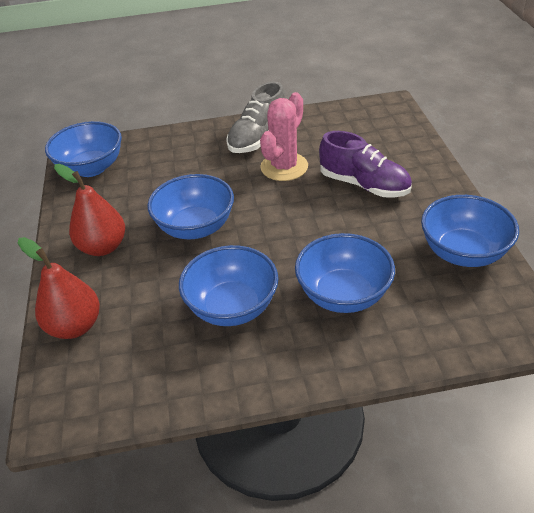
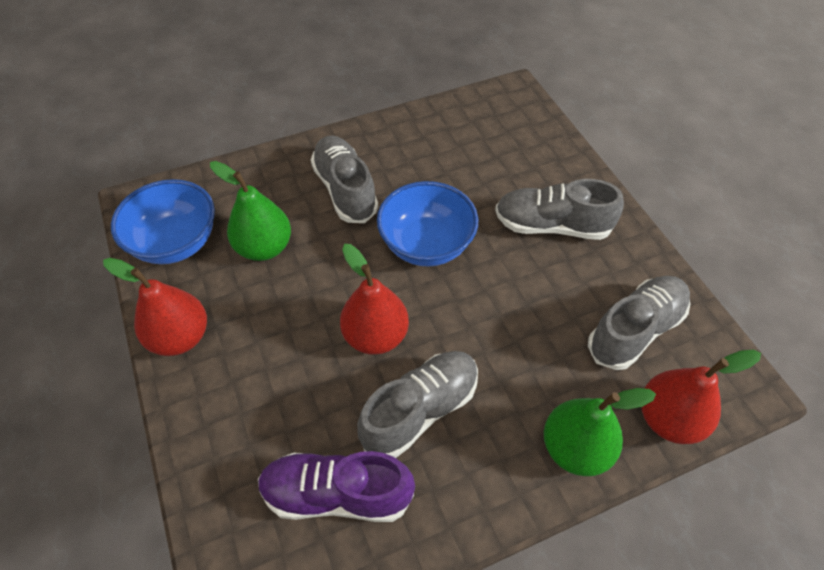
blue bowl: 5 -> 2
green pear: 0 -> 2
grey shoe: 1 -> 4
pink cactus: 1 -> 0
red pear: 2 -> 3

